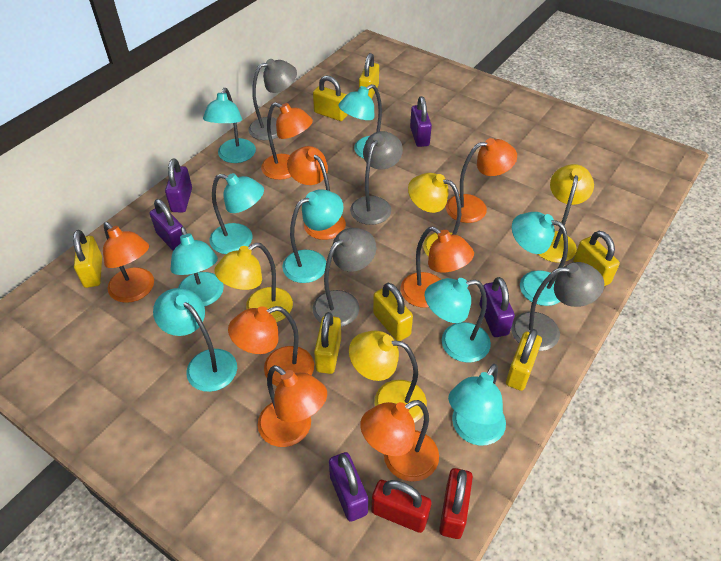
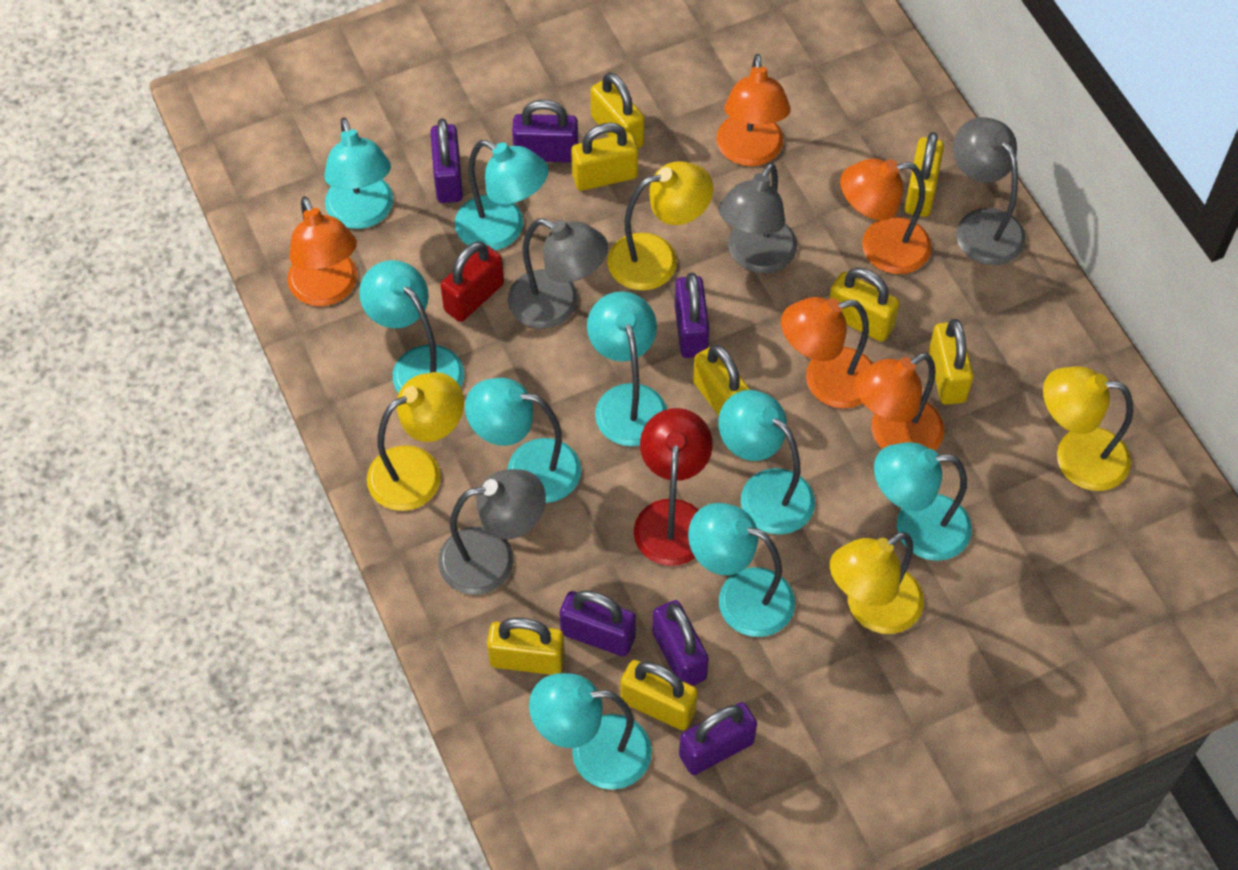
orange lamp: 8 -> 5
purple padlock: 5 -> 6
red lamp: 0 -> 1
red padlock: 2 -> 1
yellow padlock: 7 -> 8

